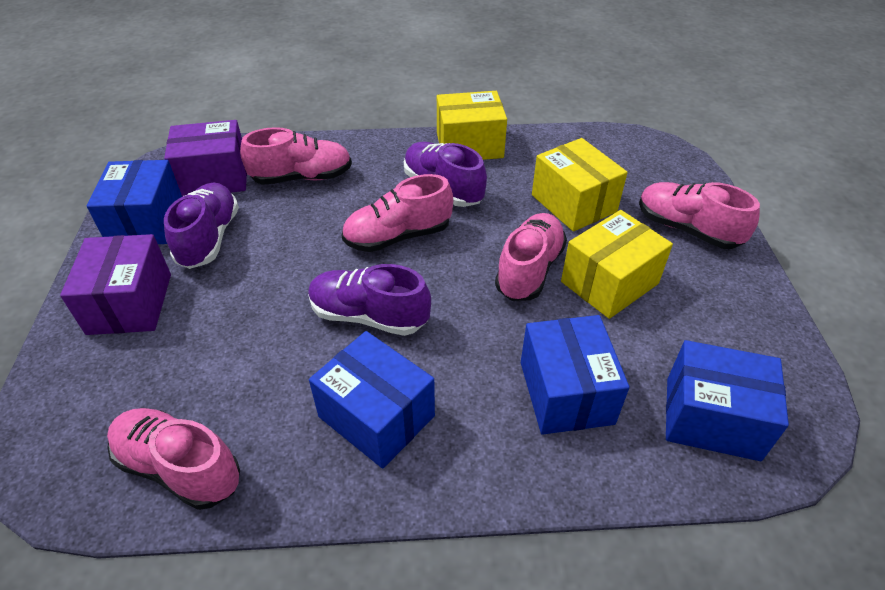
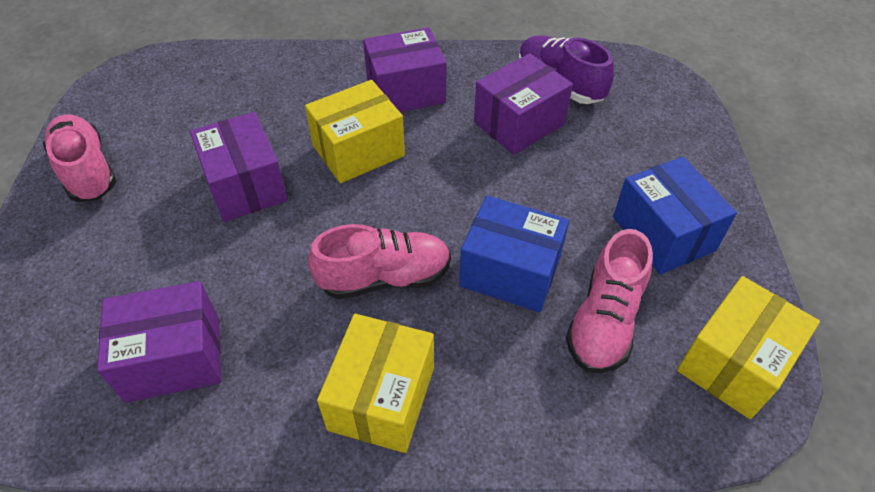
blue box: 4 -> 2
pink shoe: 5 -> 3
purple box: 2 -> 4
purple shoe: 3 -> 1

